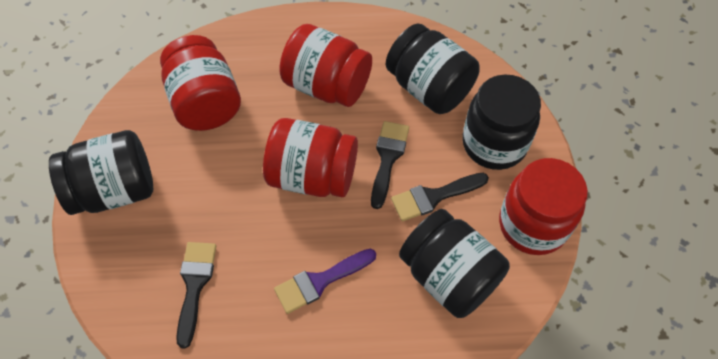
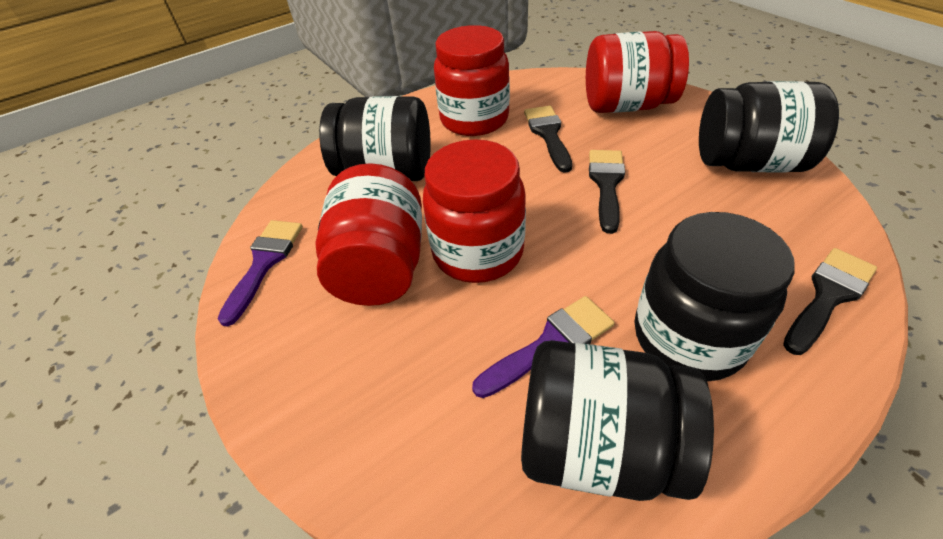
purple brush: 1 -> 2

